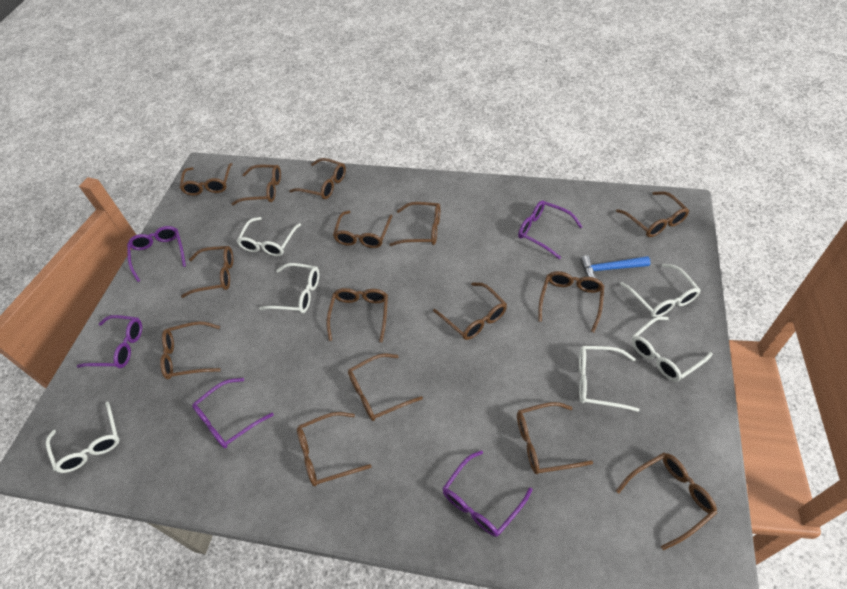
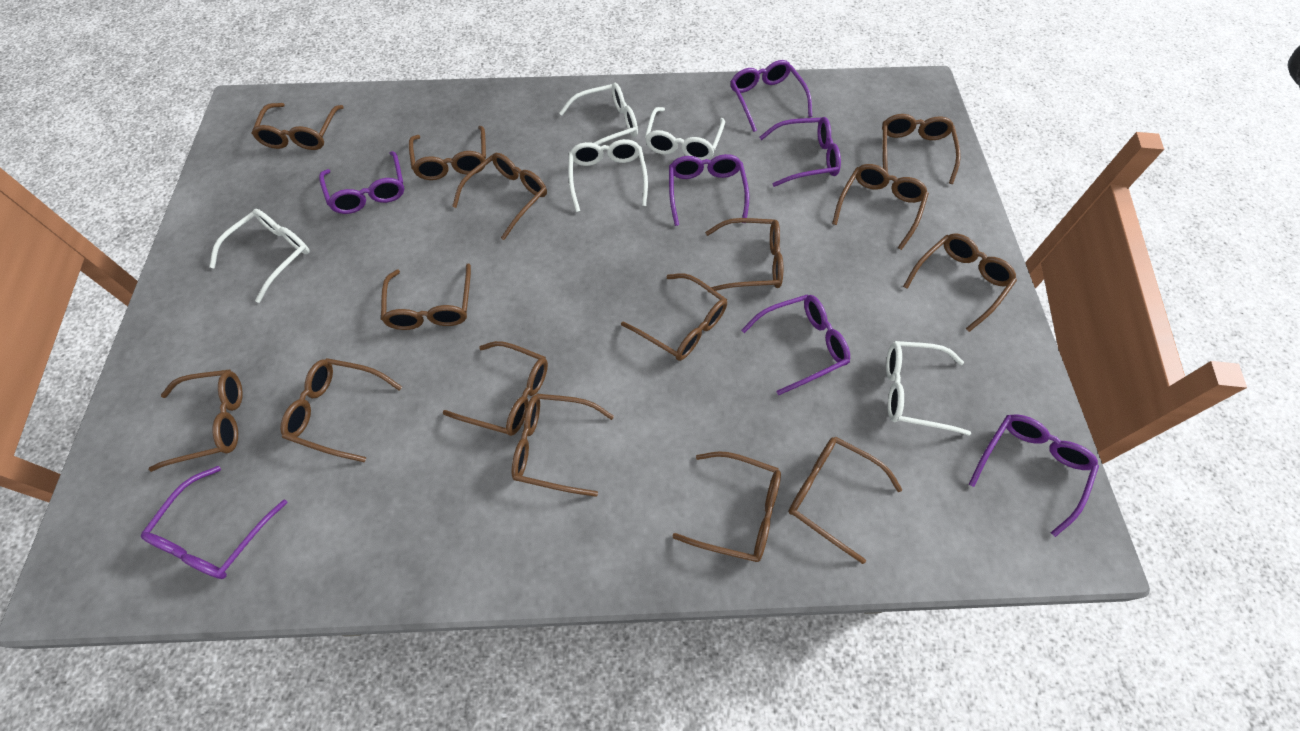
blue hammer: 1 -> 0
purple glasses: 5 -> 7
white glasses: 6 -> 5

